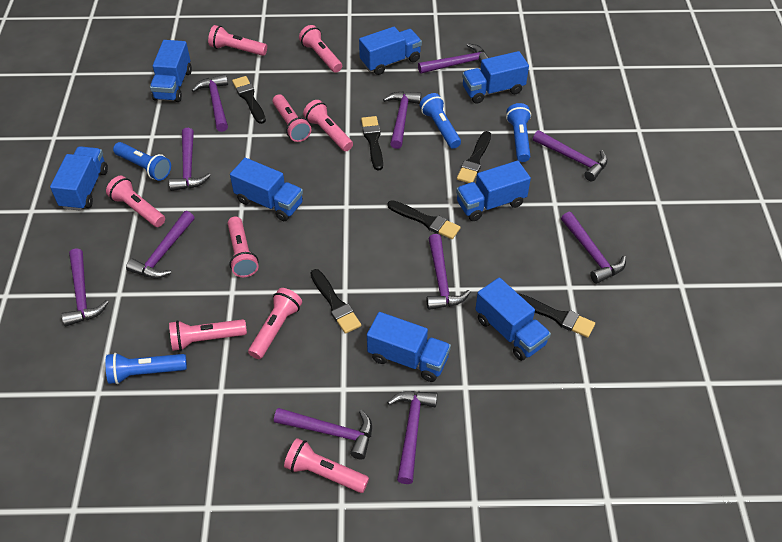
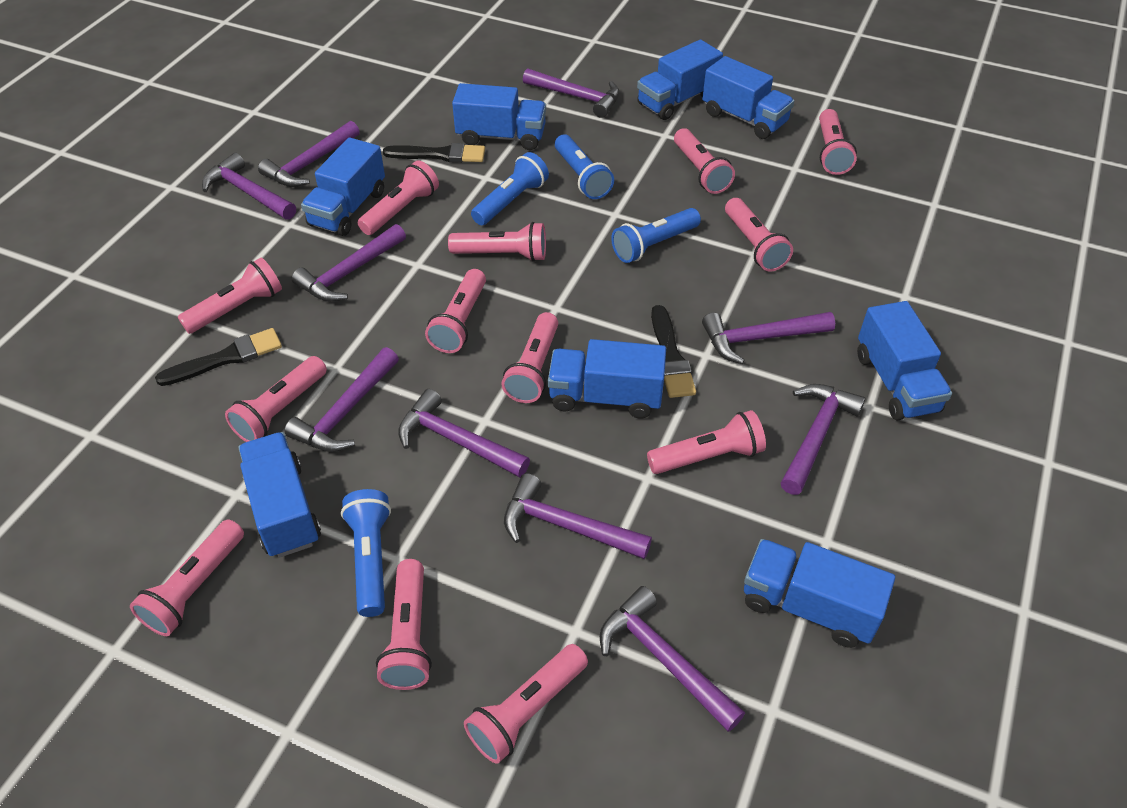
black brush: 6 -> 3
pink flashlight: 9 -> 13
purple hammer: 11 -> 10

